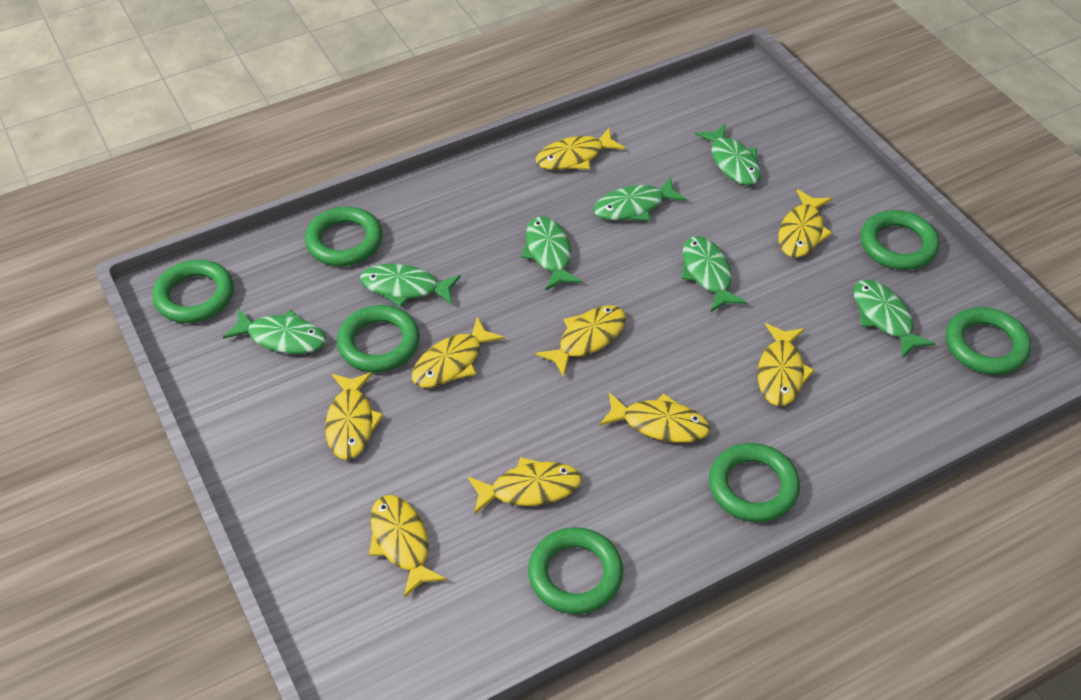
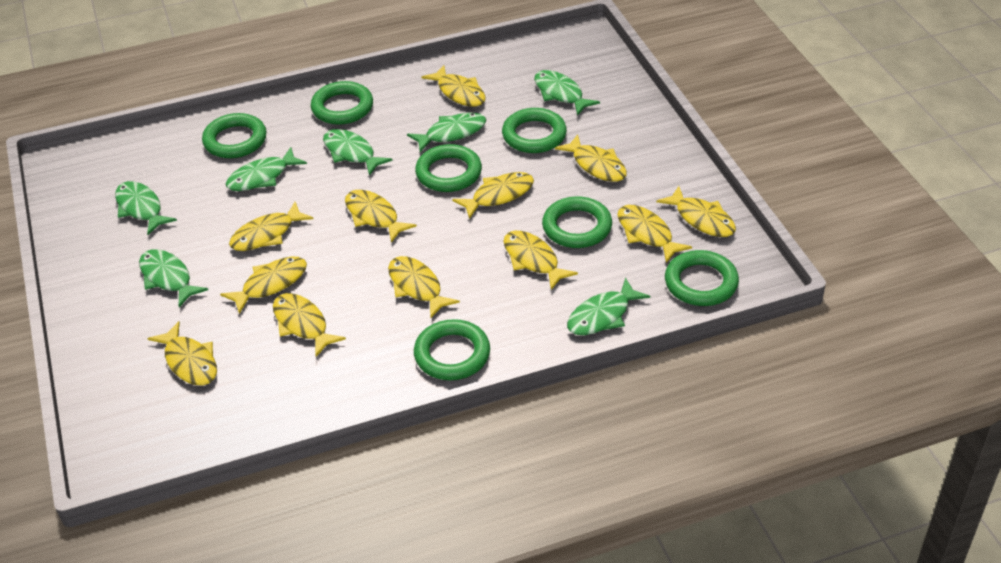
yellow fish: 9 -> 12

